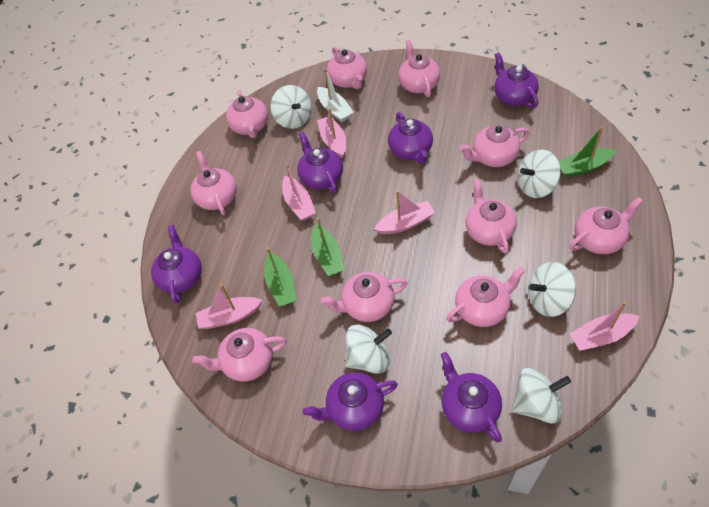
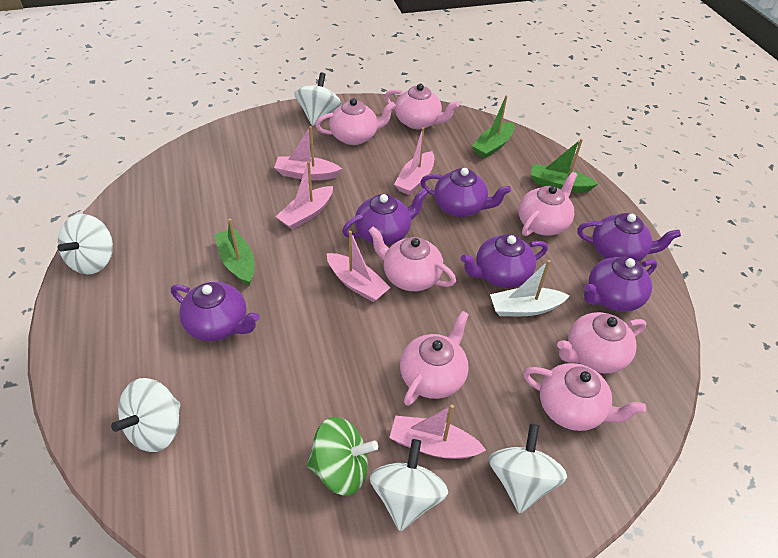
green spinning top: 0 -> 1
pink teapot: 10 -> 7

